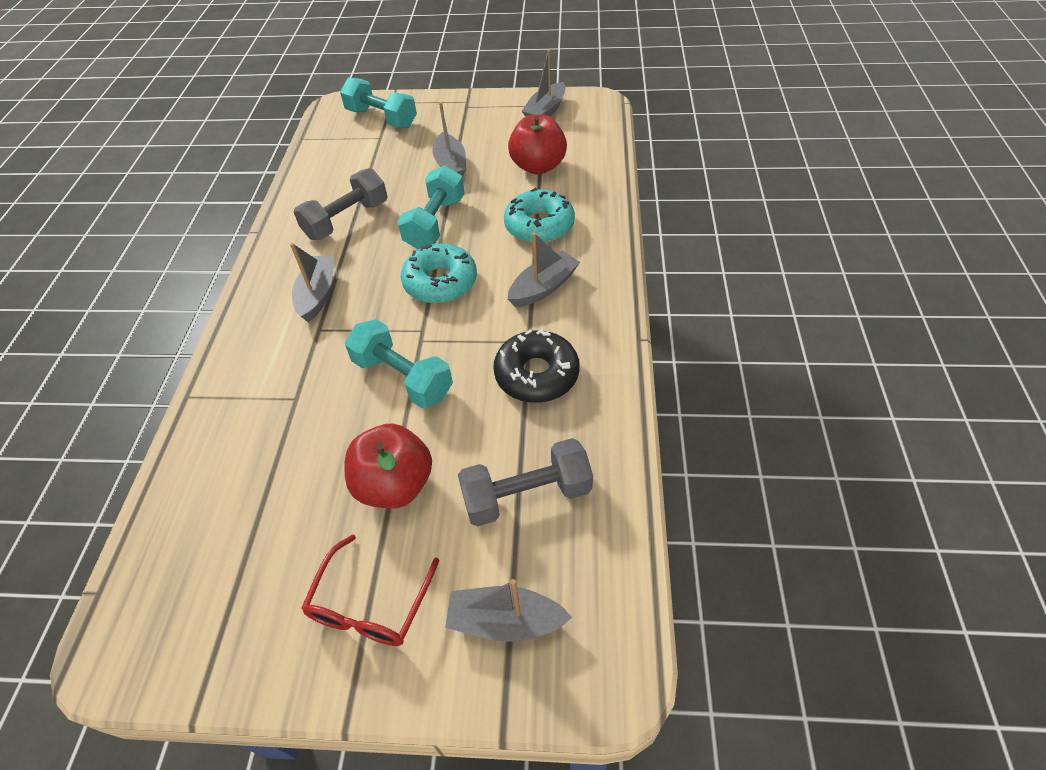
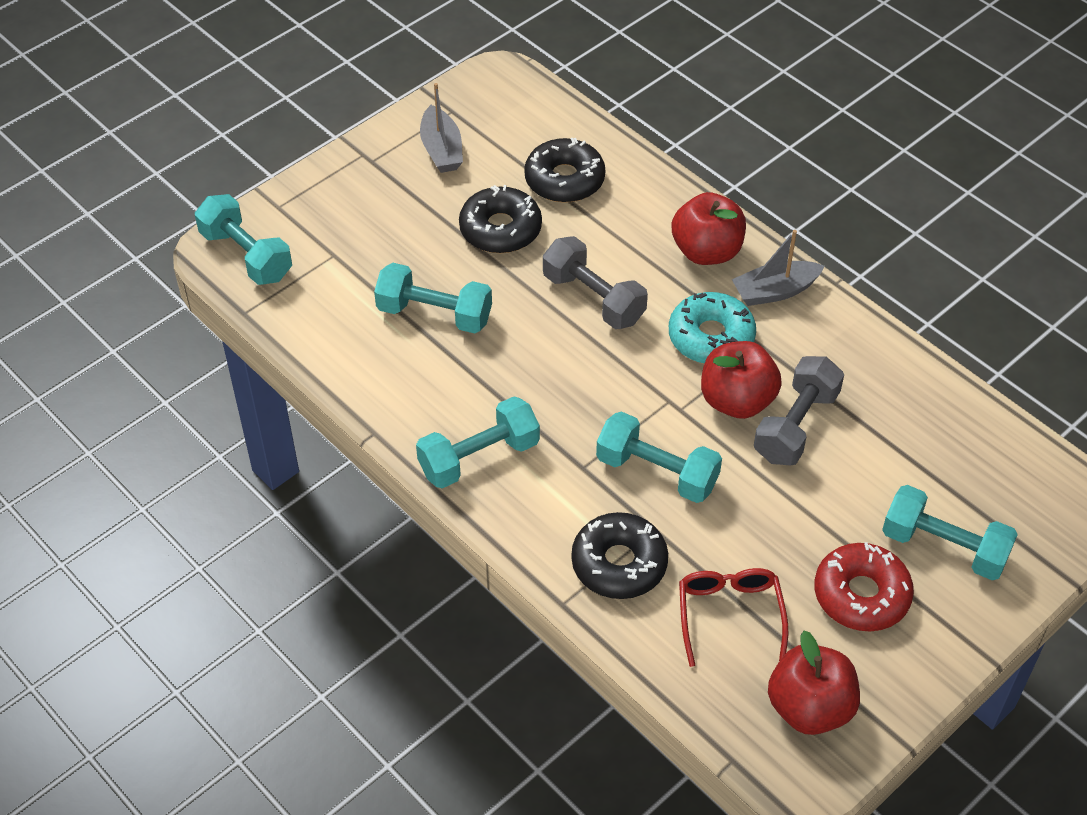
black donut: 1 -> 3
grey boat: 5 -> 2
red apple: 2 -> 3
red donut: 0 -> 1
turquoise donut: 2 -> 1
turquoise dumbbell: 3 -> 5

